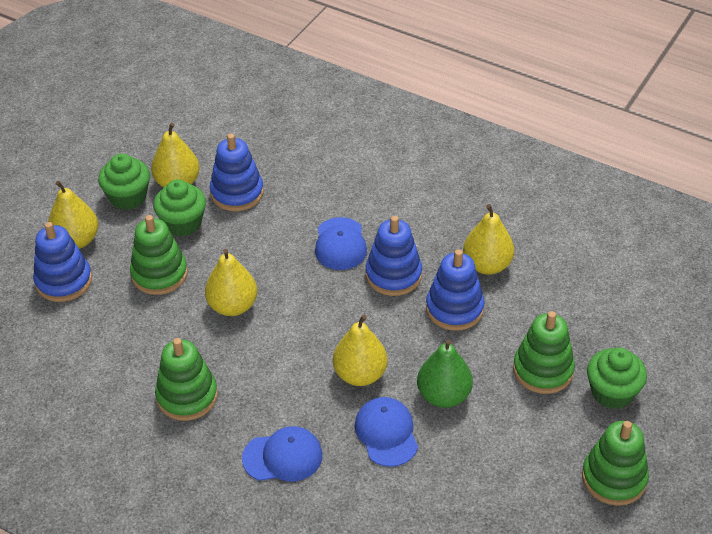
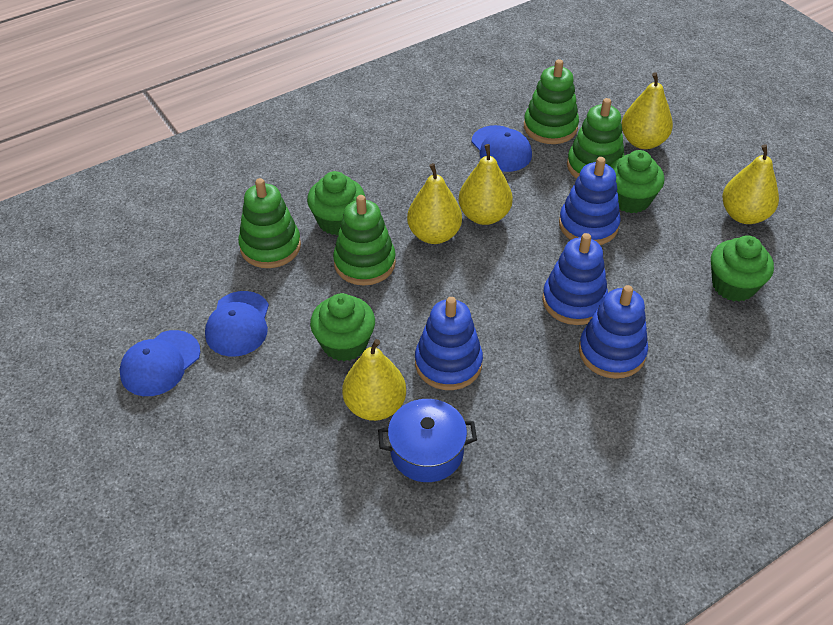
blue pot: 0 -> 1
green cupcake: 3 -> 4
green pear: 1 -> 0

